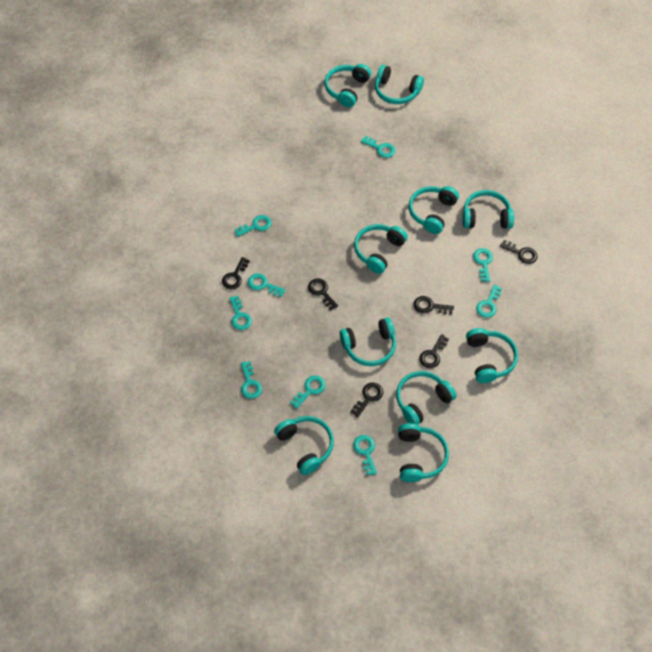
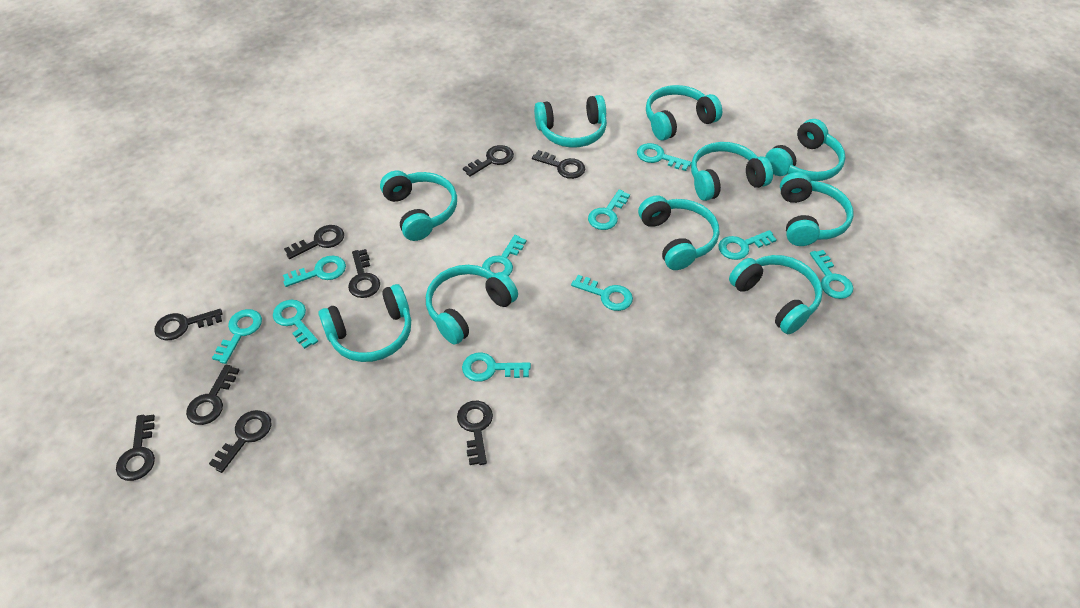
black key: 6 -> 9
turquoise key: 9 -> 10

